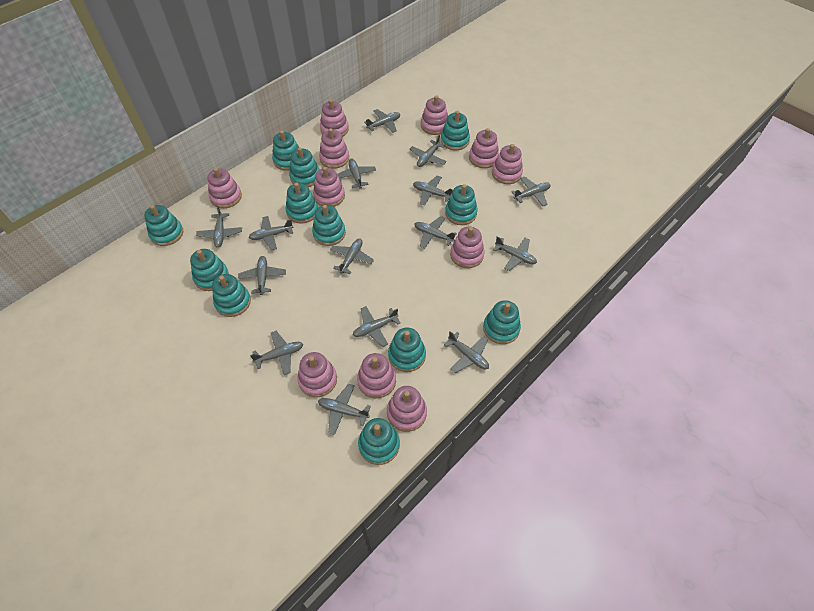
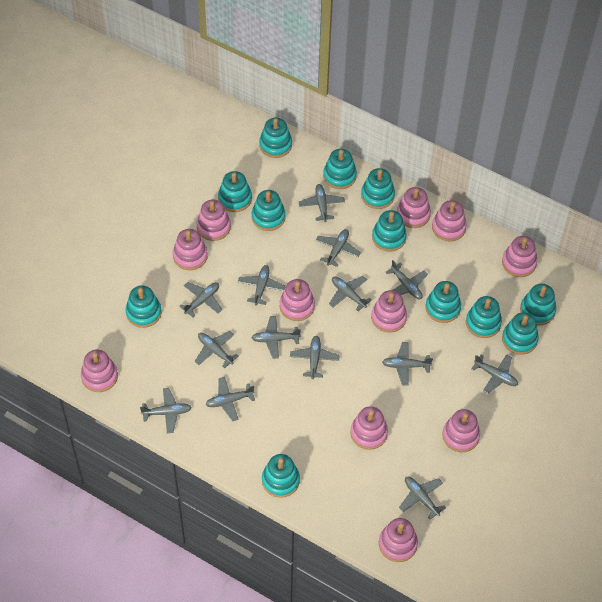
grey plane: 15 -> 14

